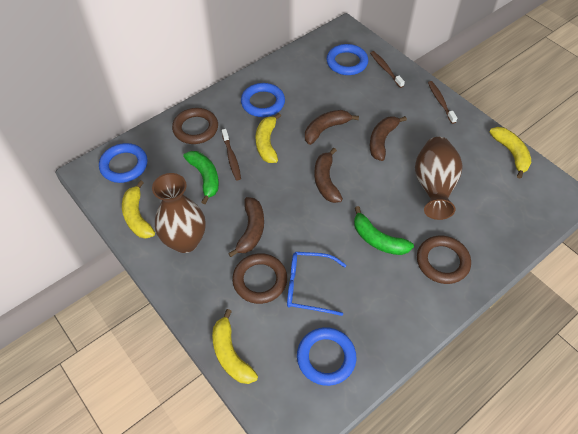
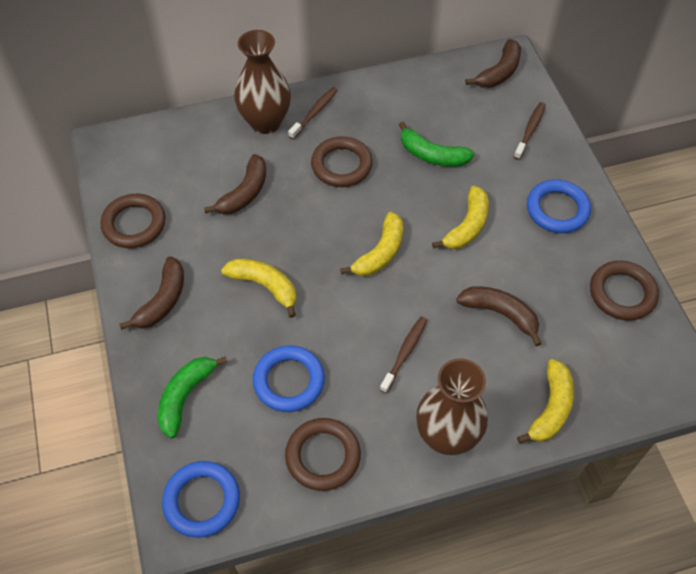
blue glasses: 1 -> 0
blue ring: 4 -> 3
brown ring: 3 -> 4

